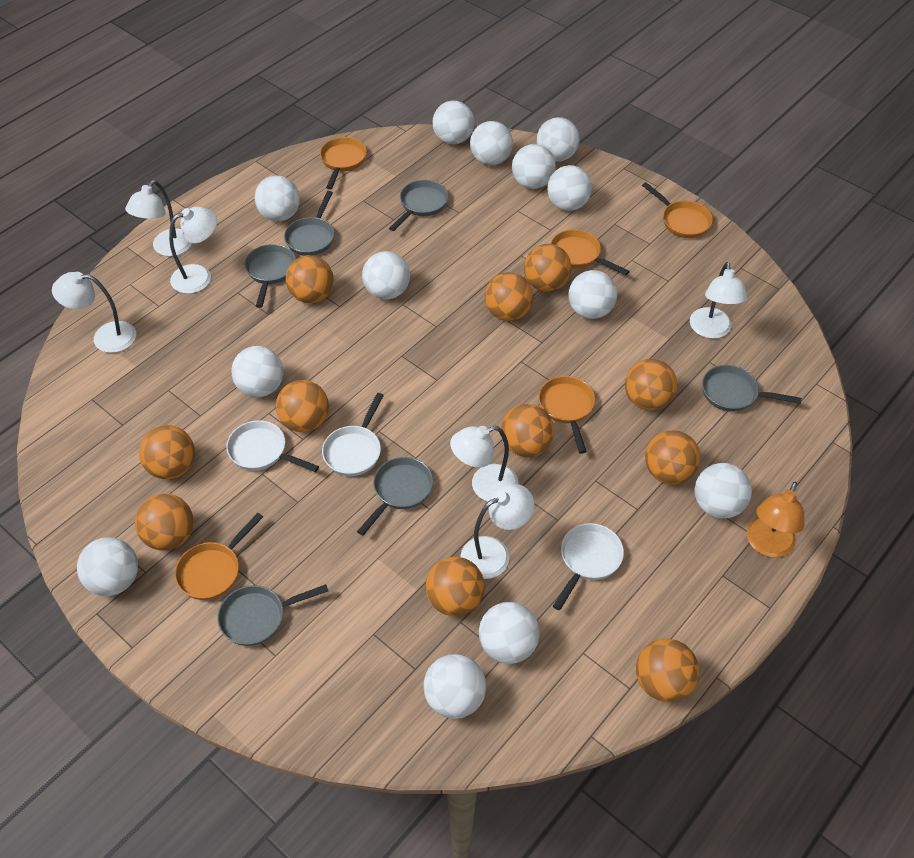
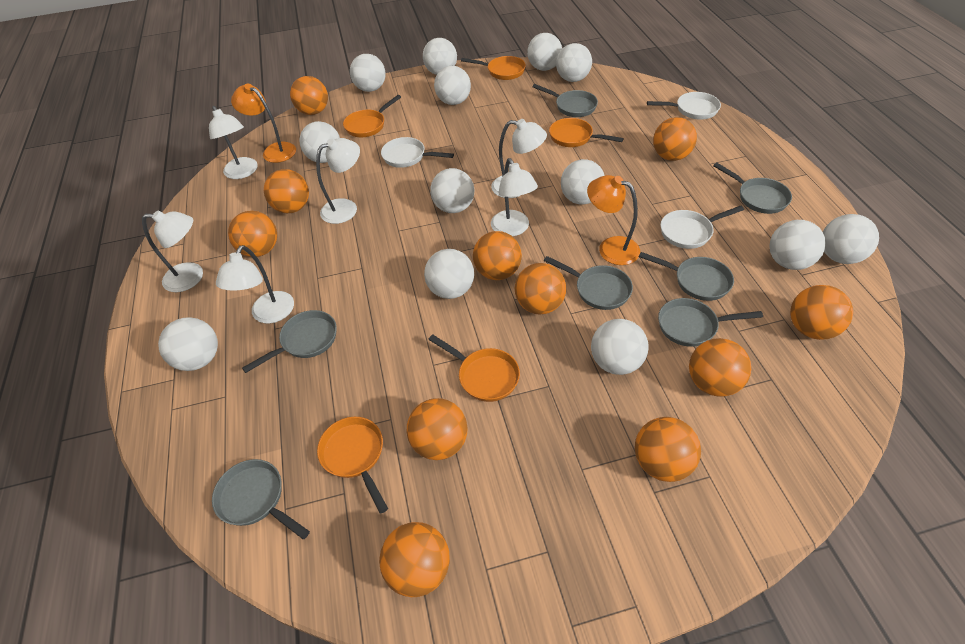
grey pan: 6 -> 7
orange lamp: 1 -> 2

